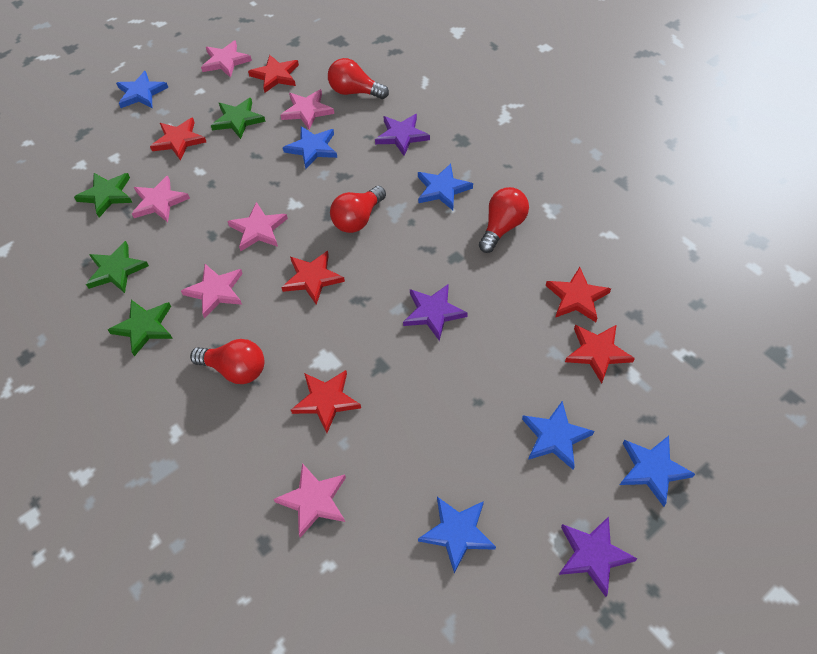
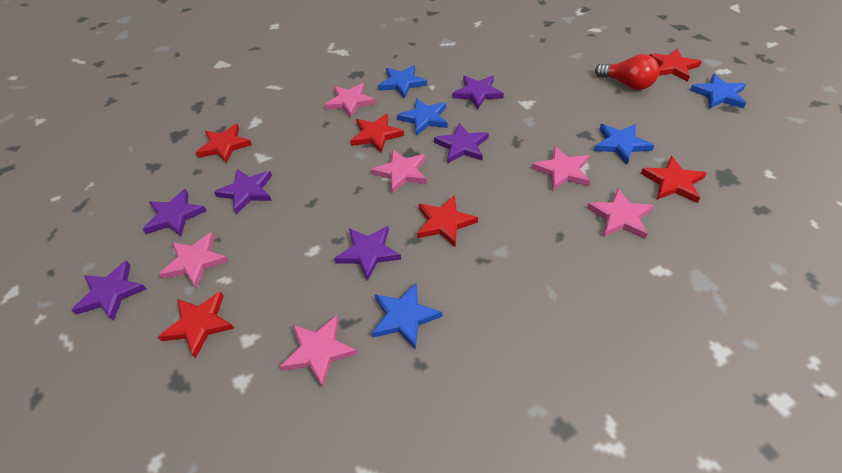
blue star: 6 -> 5
green star: 4 -> 0
purple star: 3 -> 6
red light bulb: 4 -> 1

